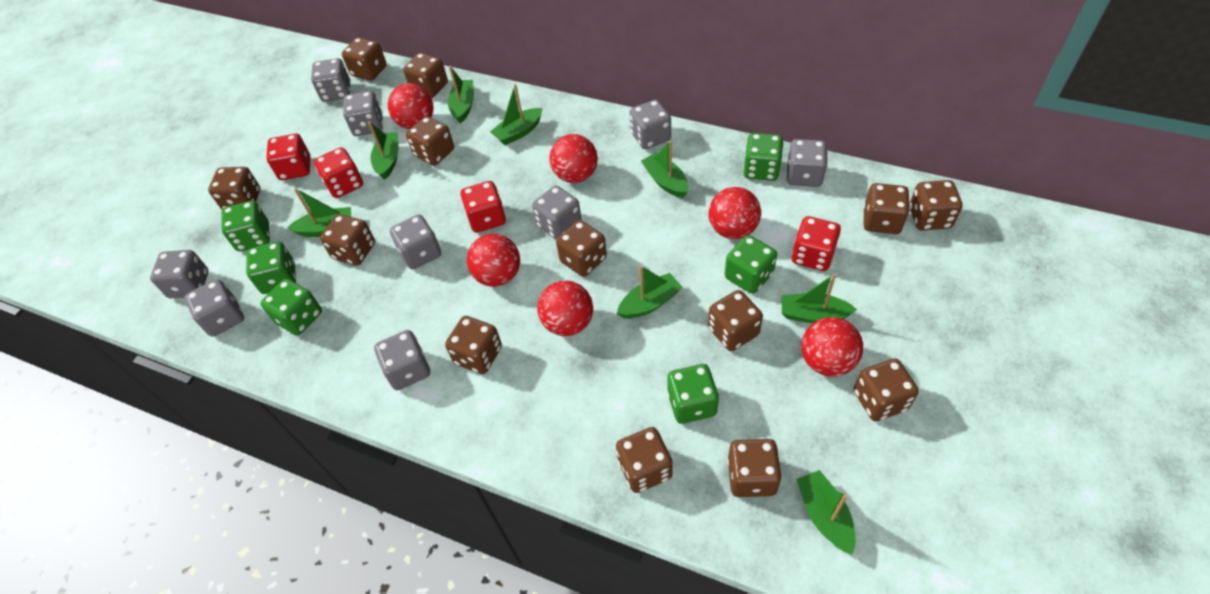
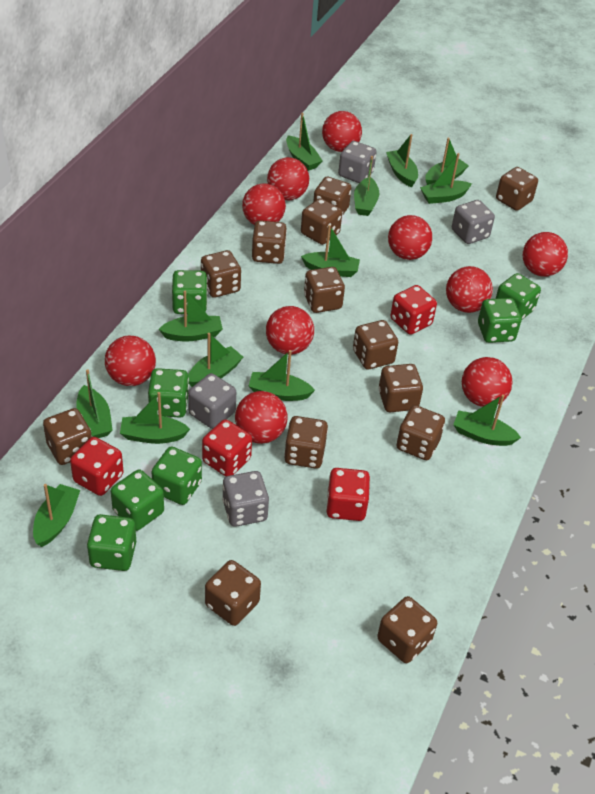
green boat: 8 -> 13
green dice: 6 -> 7
grey dice: 9 -> 4
red ball: 6 -> 10

